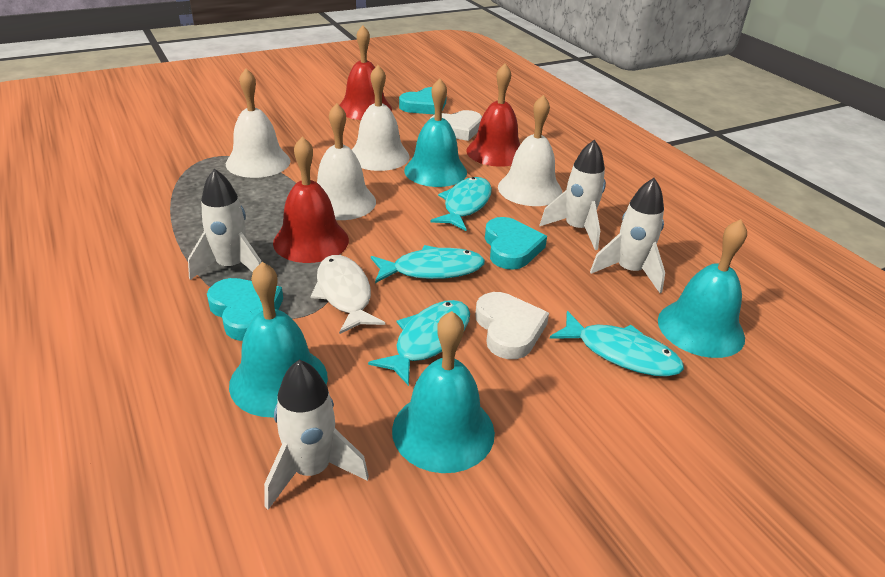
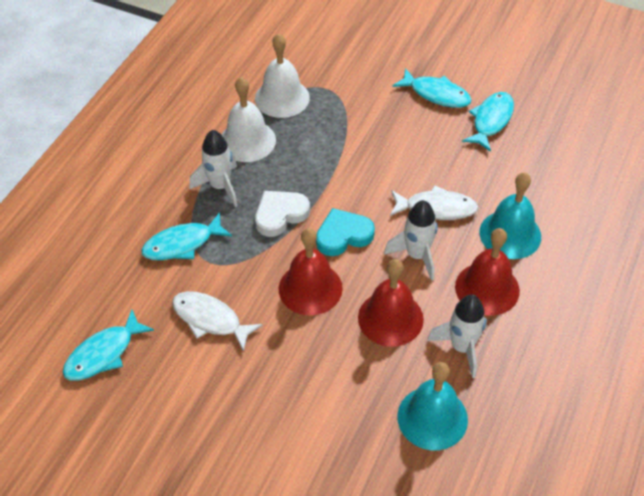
turquoise bell: 4 -> 2
turquoise heart: 3 -> 1
white bell: 4 -> 2
white fish: 1 -> 2
white heart: 2 -> 1
white rocket: 4 -> 3

